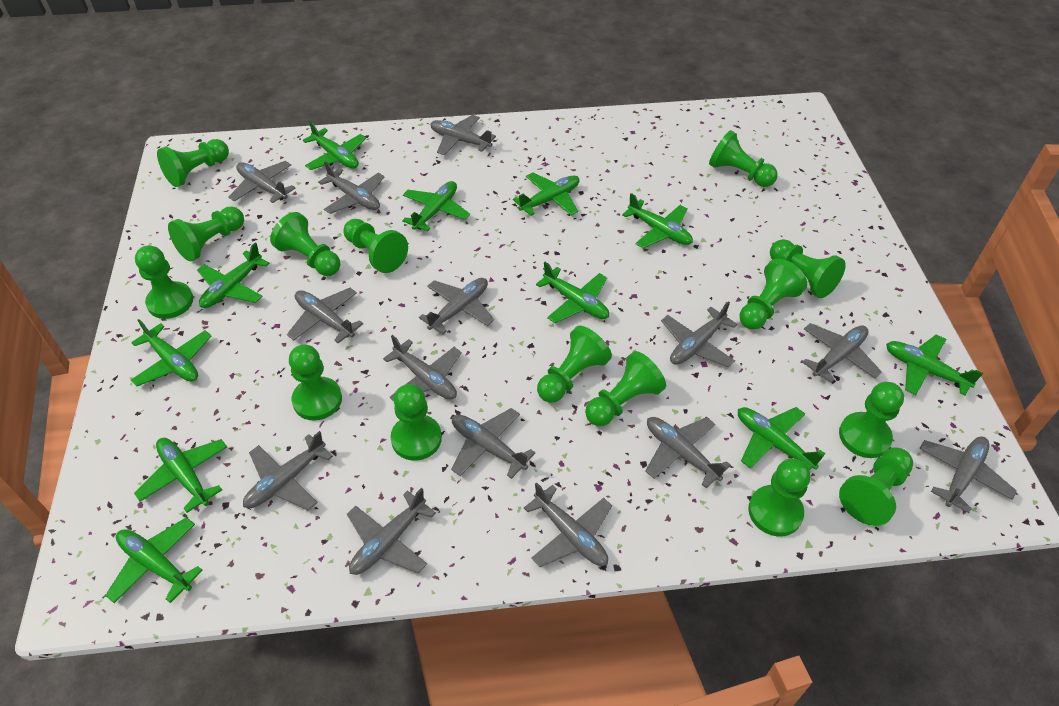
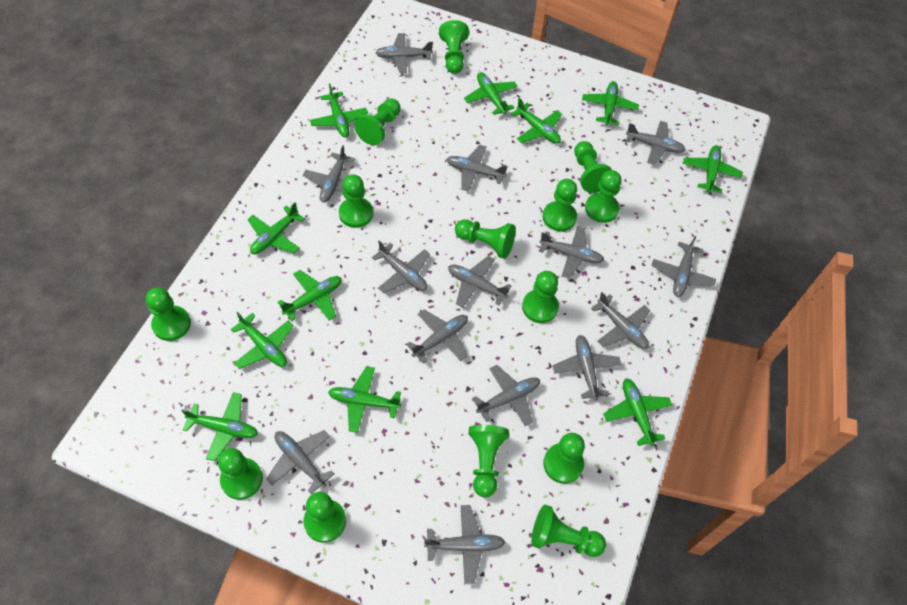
green pawn: 15 -> 14

